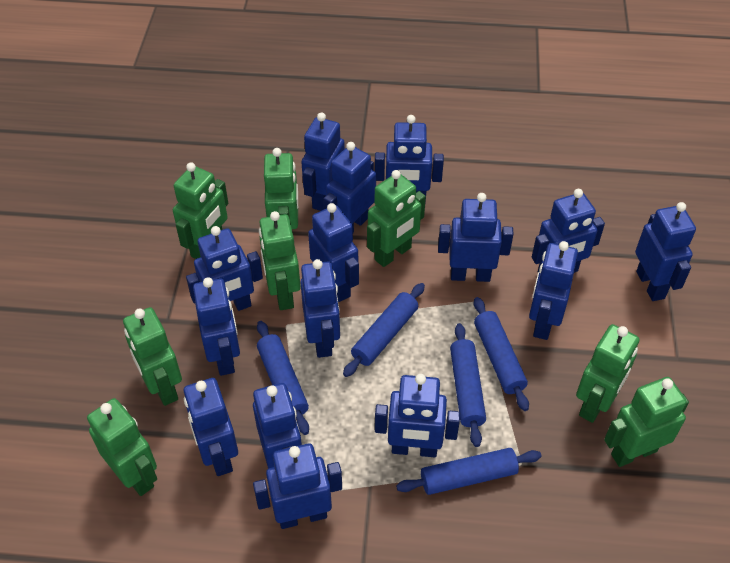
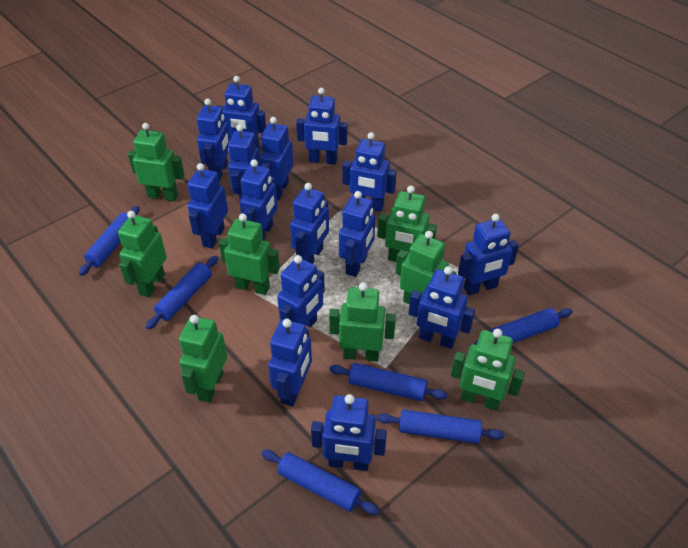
blue rolling pin: 5 -> 6

